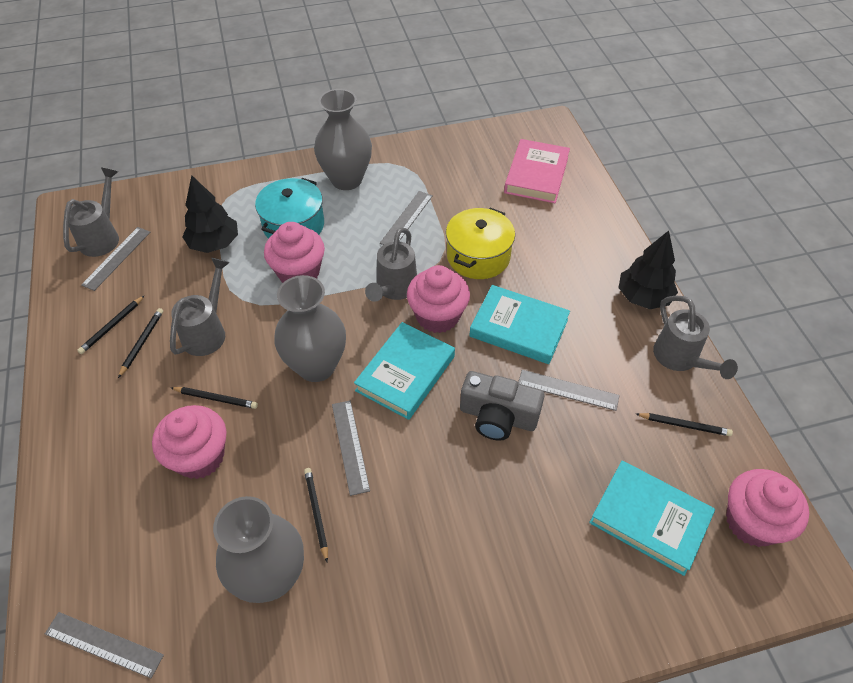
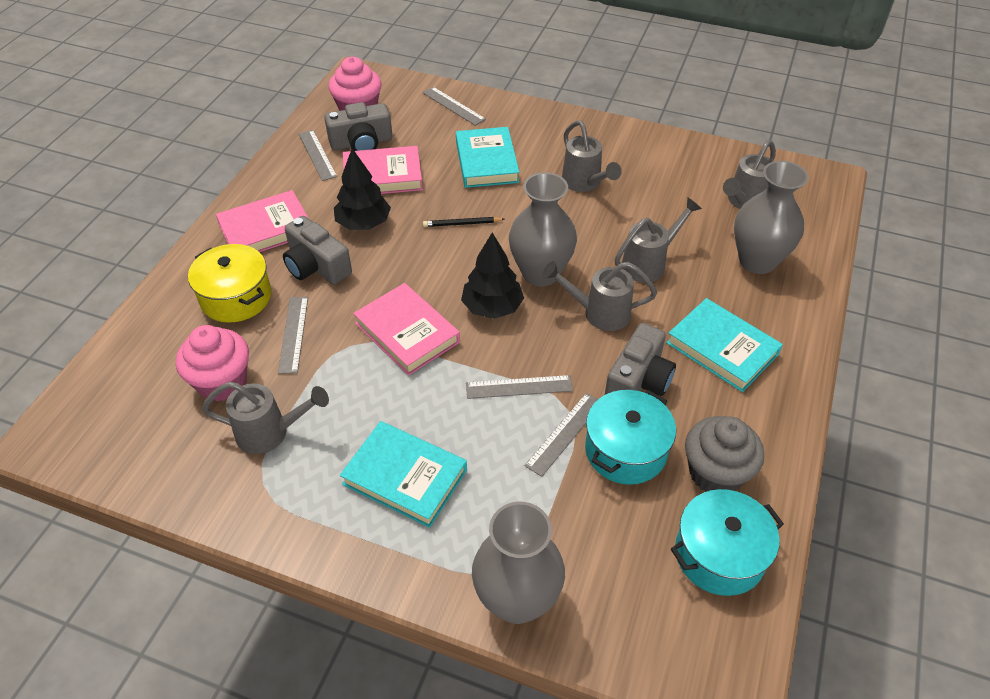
black pencil: 5 -> 1
grey camera: 1 -> 3
grey cupcake: 0 -> 1
grey watering can: 4 -> 5
pink book: 1 -> 3
pink cupcake: 4 -> 2
turquoise pot: 1 -> 2

